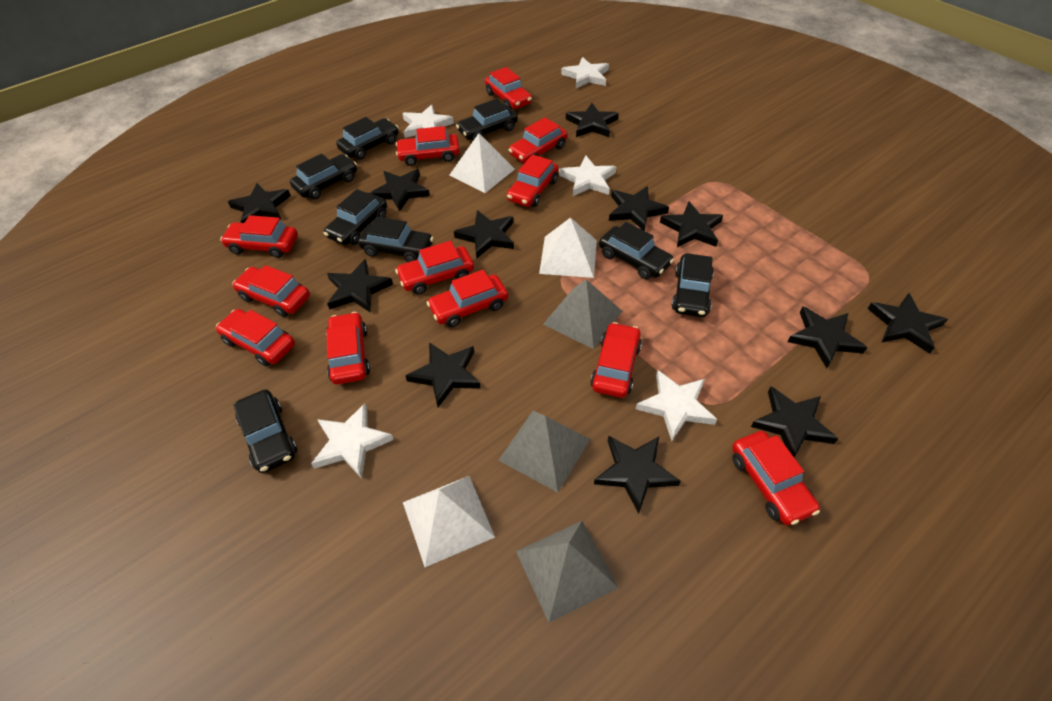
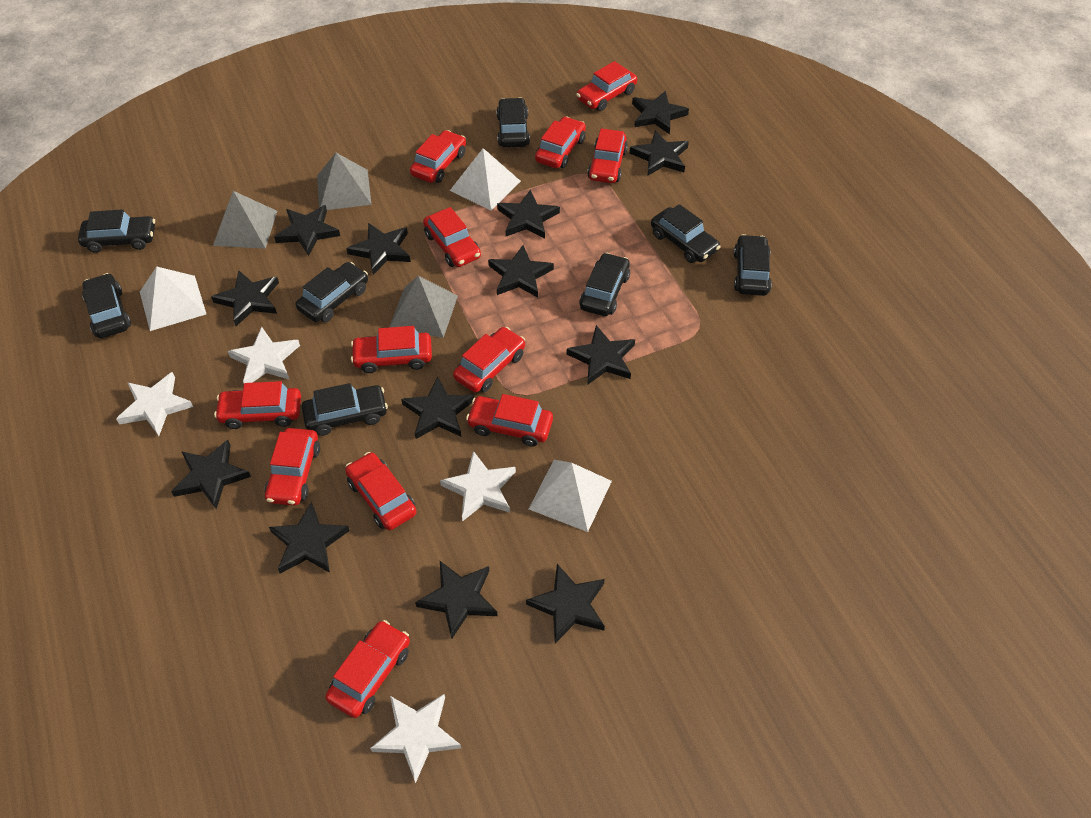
black star: 12 -> 13
white star: 5 -> 4

